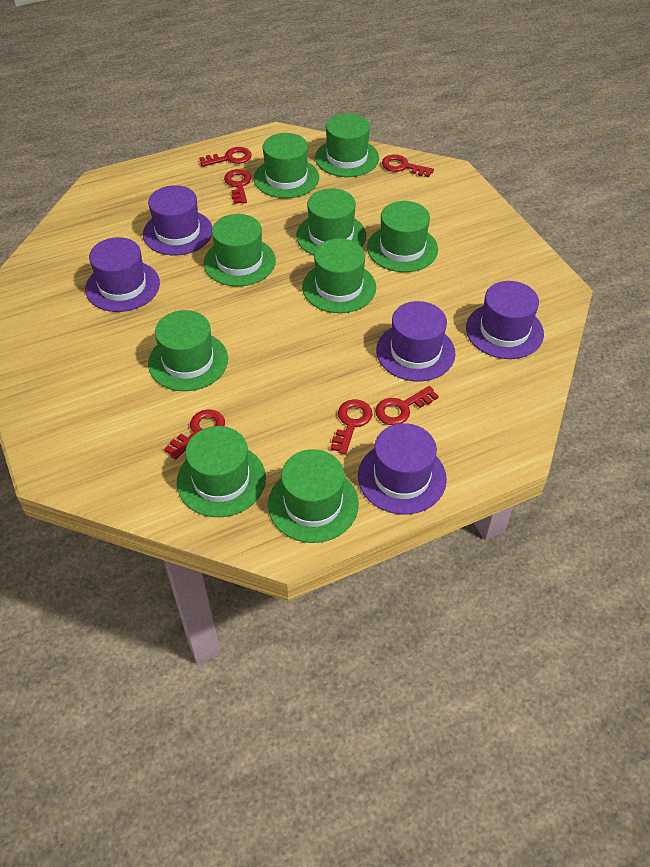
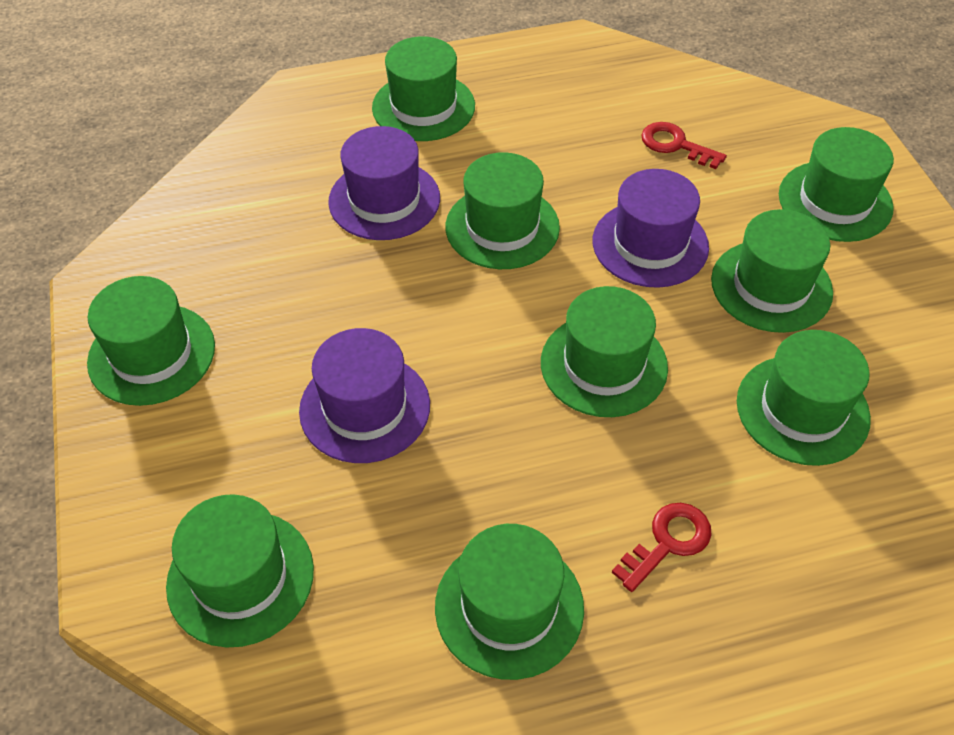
purple hat: 5 -> 3
red key: 6 -> 2

